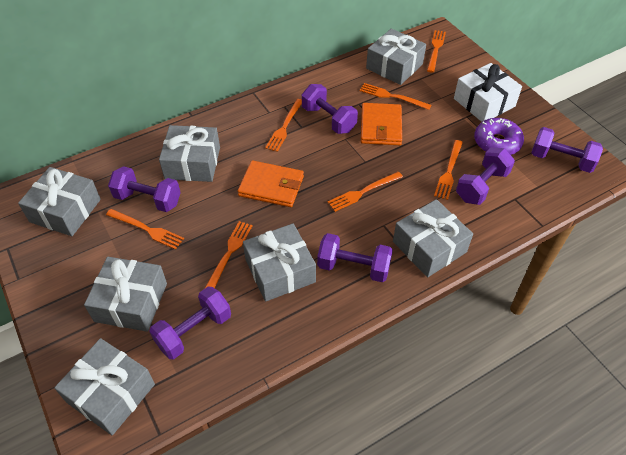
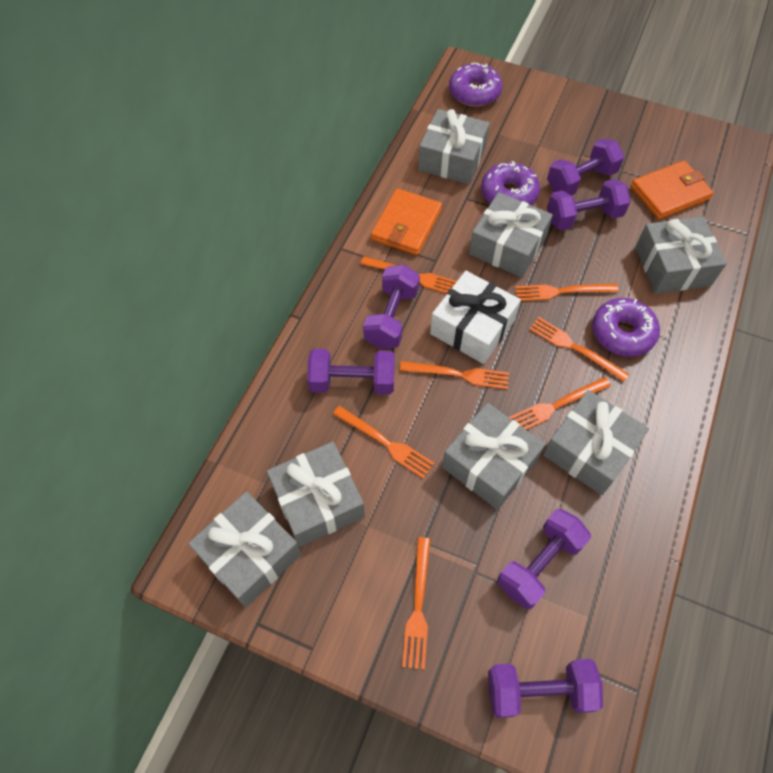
purple donut: 1 -> 3

